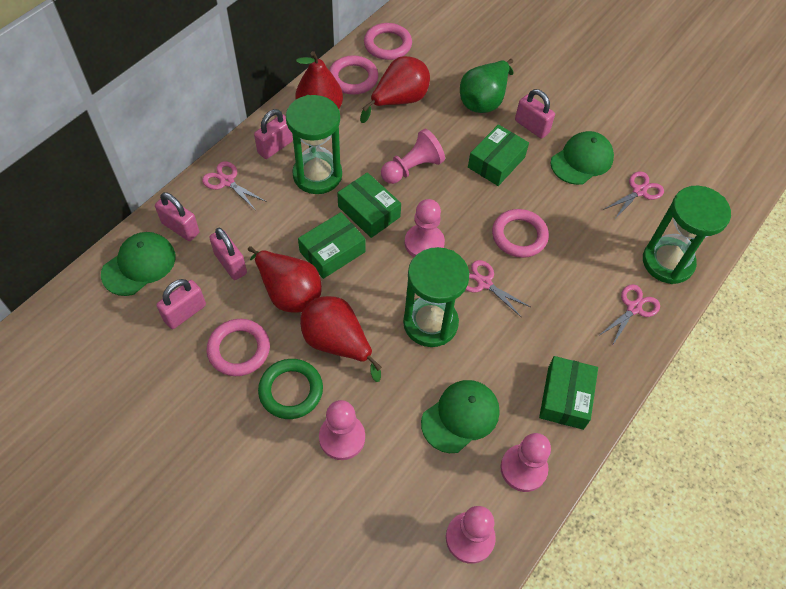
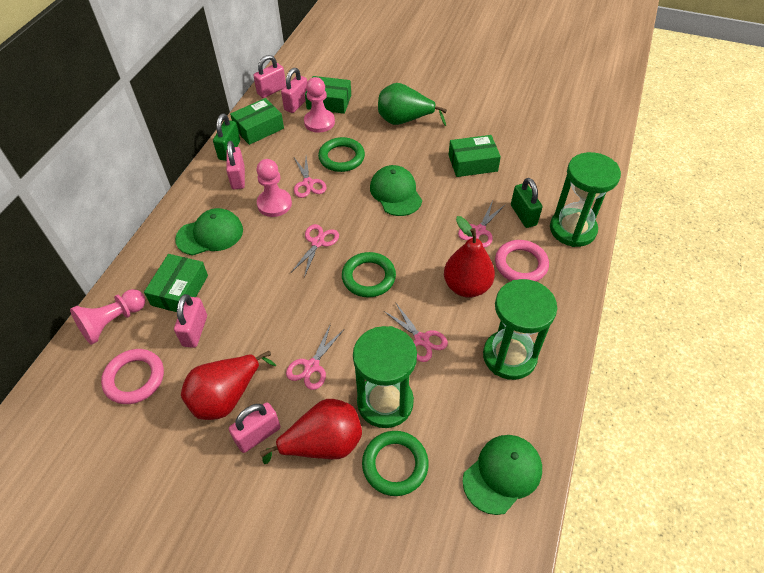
green padlock: 0 -> 2
green ring: 1 -> 3
pink pawn: 5 -> 3
pink ring: 4 -> 2
pink scissors: 4 -> 5
red pear: 4 -> 3

